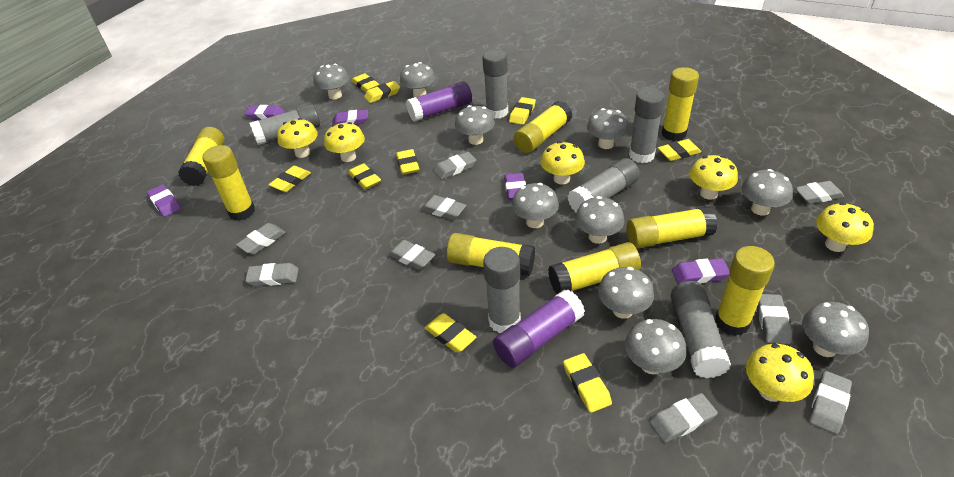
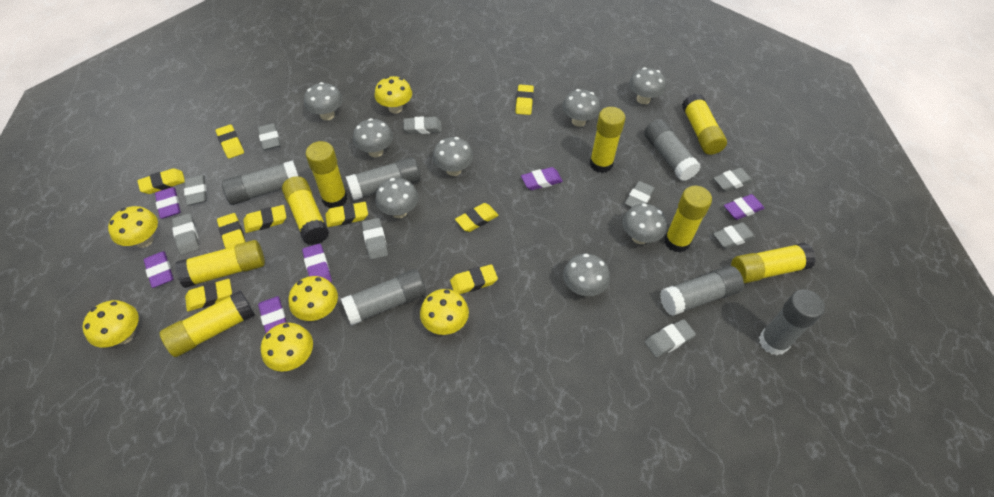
grey mushroom: 10 -> 8
purple eraser: 5 -> 6
purple glue stick: 2 -> 0

